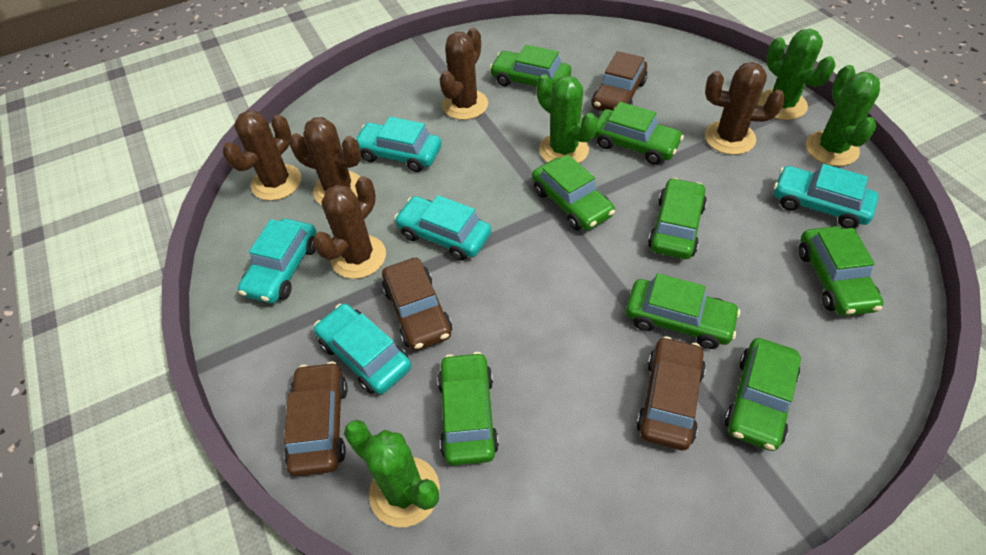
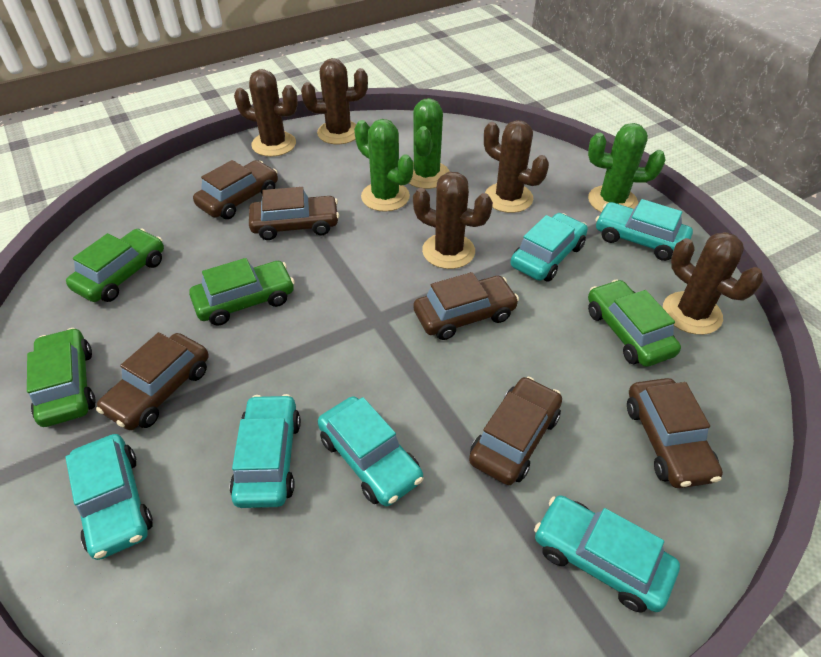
brown car: 4 -> 6
green cactus: 4 -> 3
green car: 8 -> 4
turquoise car: 5 -> 6

